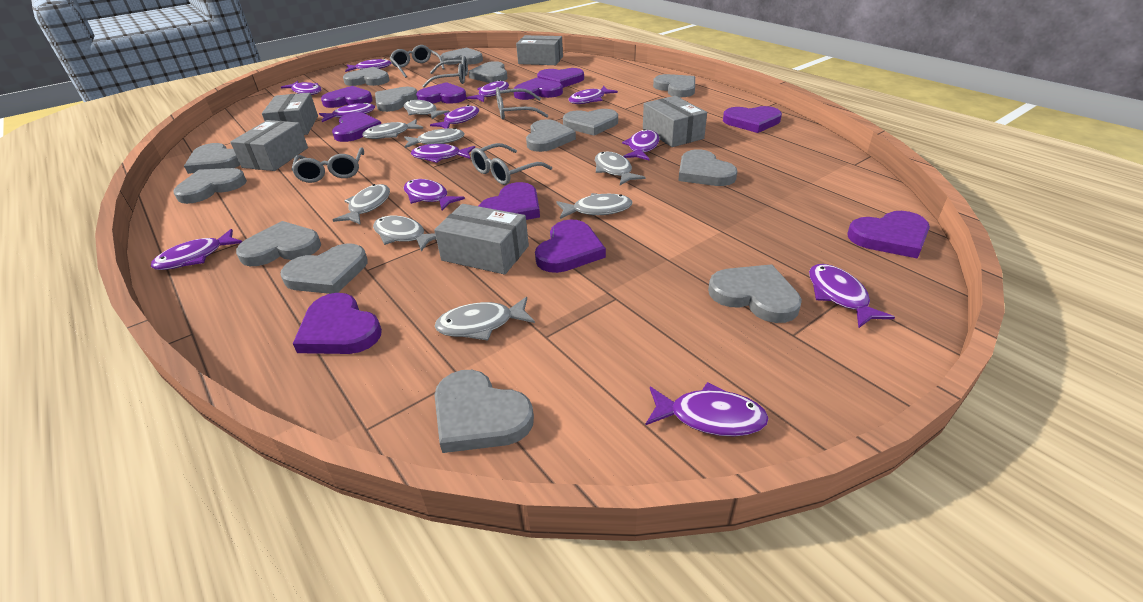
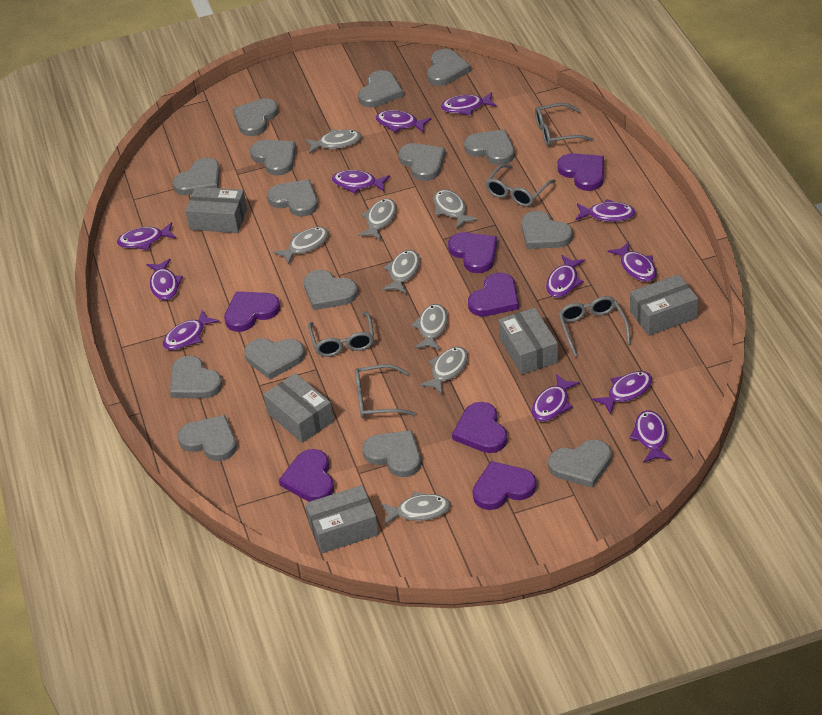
grey heart: 14 -> 15
purple heart: 10 -> 7

